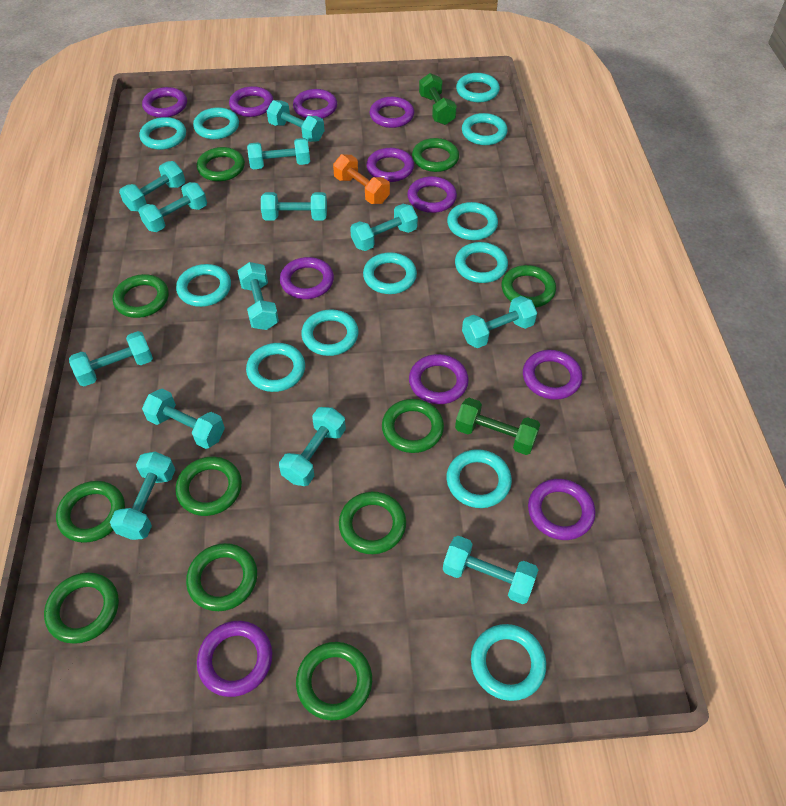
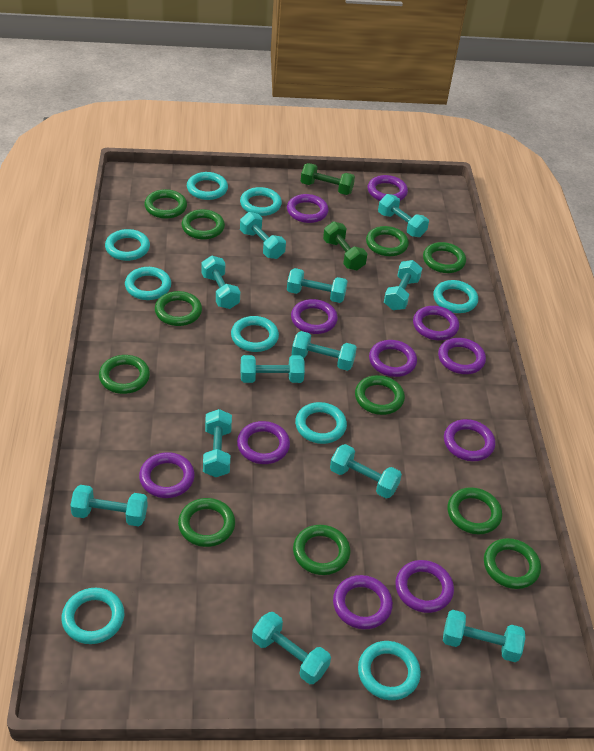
orange dumbbell: 1 -> 0
turquoise dumbbell: 13 -> 12
turquoise ring: 12 -> 9

